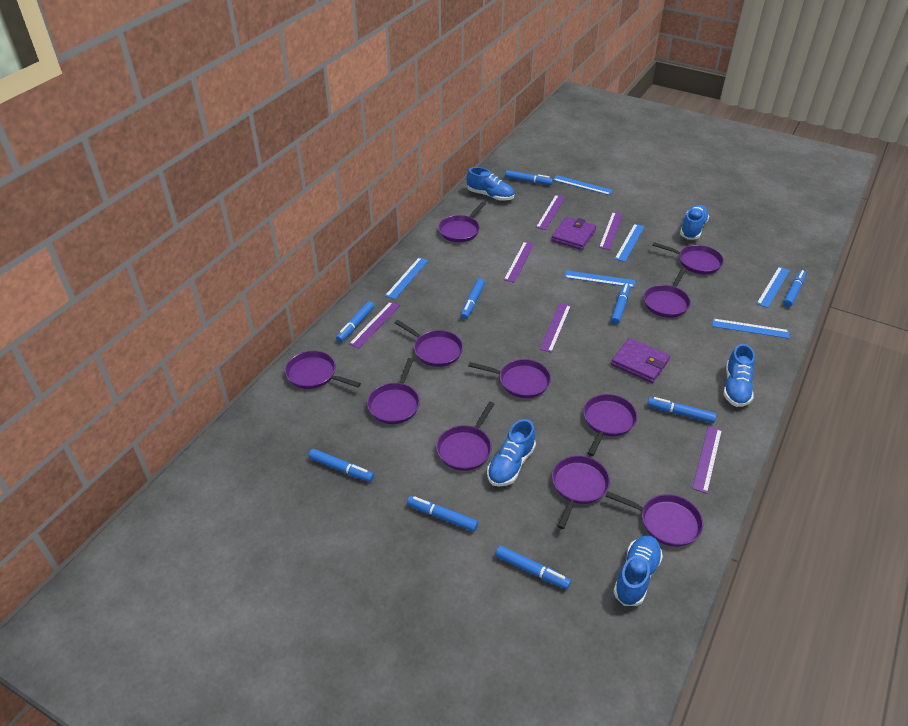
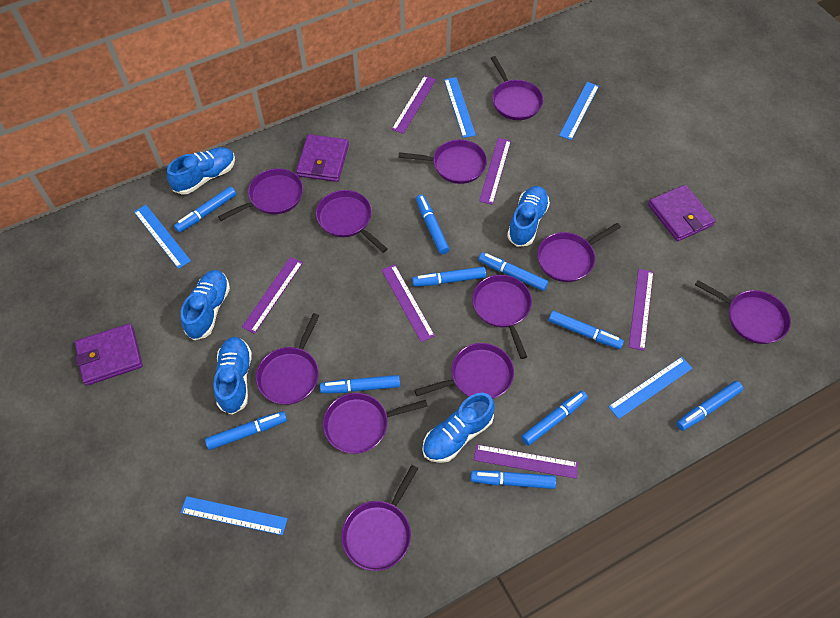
blue marker: 9 -> 10
blue ruler: 6 -> 5
purple wallet: 2 -> 3

